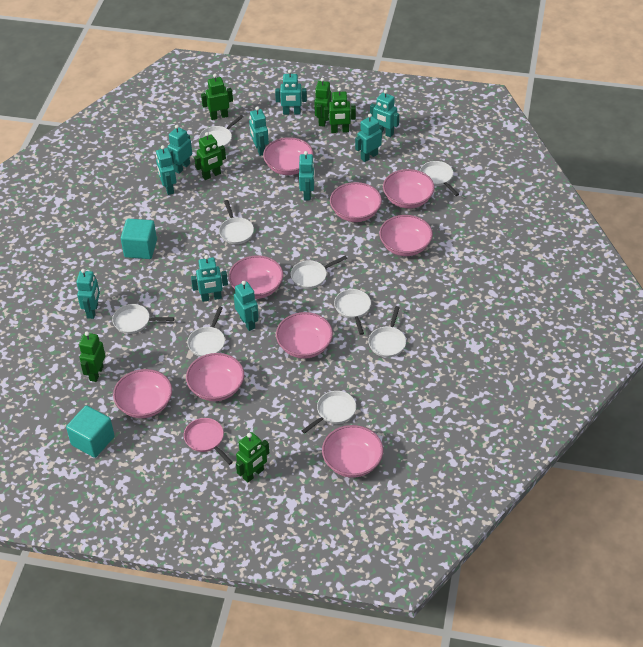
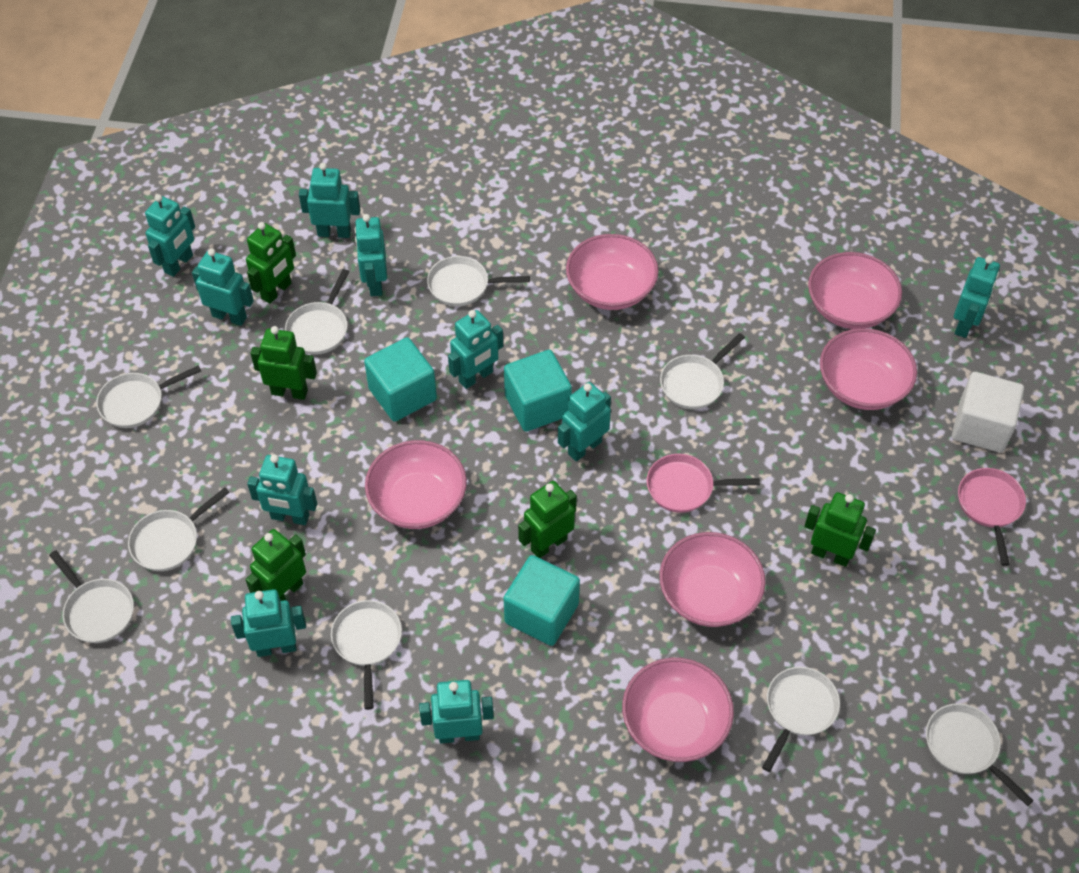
green robot: 6 -> 5
pink bowl: 9 -> 6
pink pan: 1 -> 2
turquoise cube: 2 -> 3
white cube: 0 -> 1

